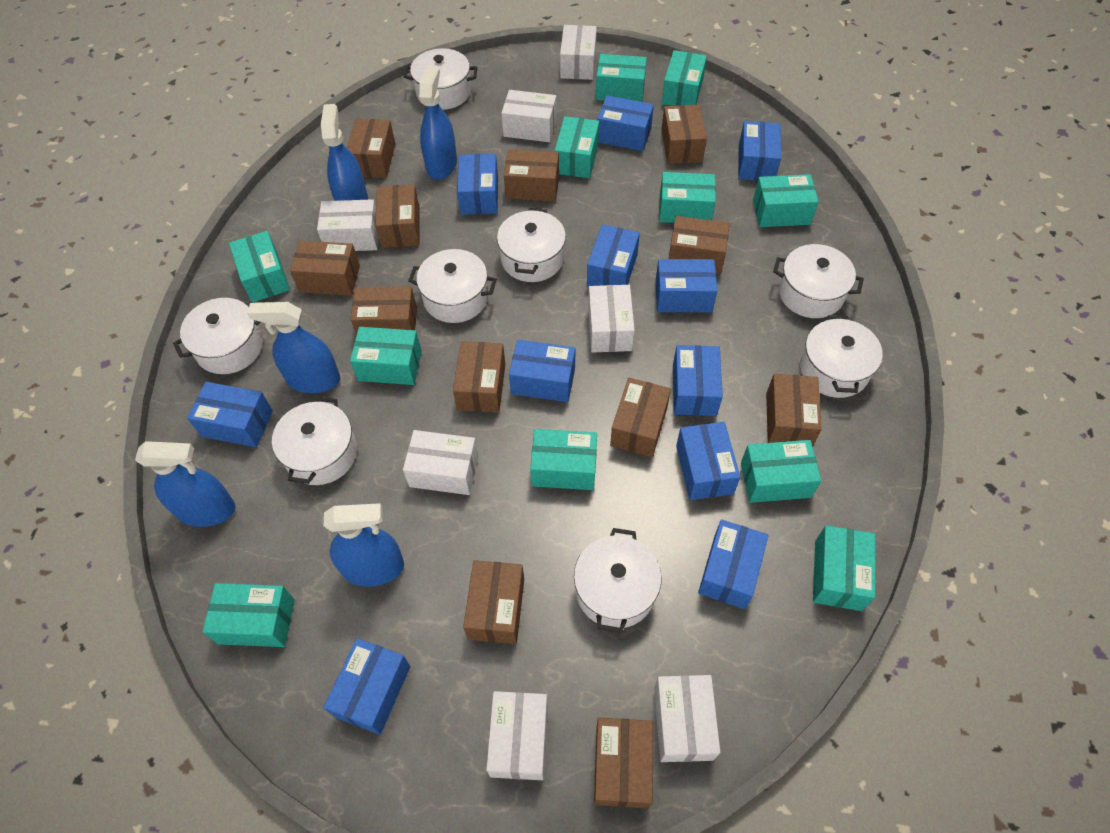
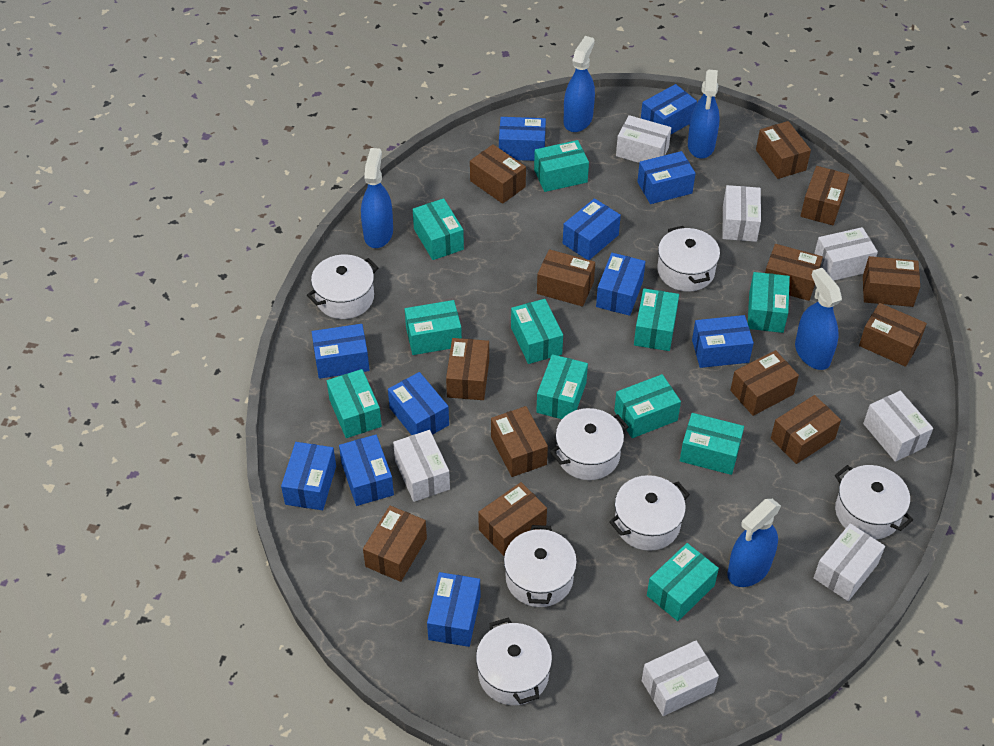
brown box: 12 -> 13
white pot: 8 -> 7

